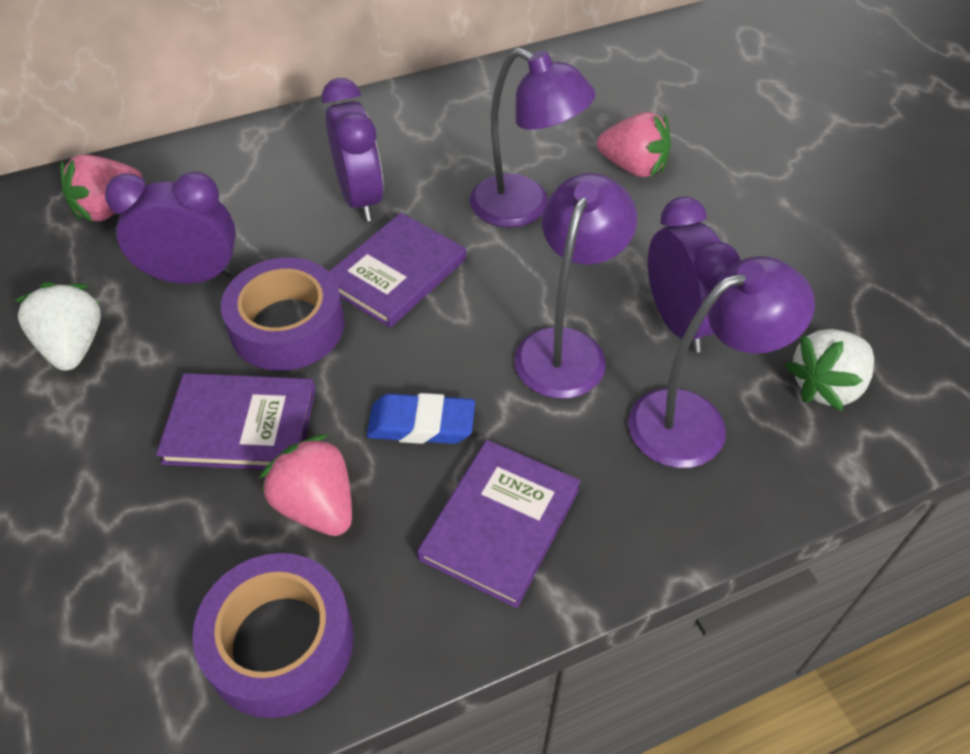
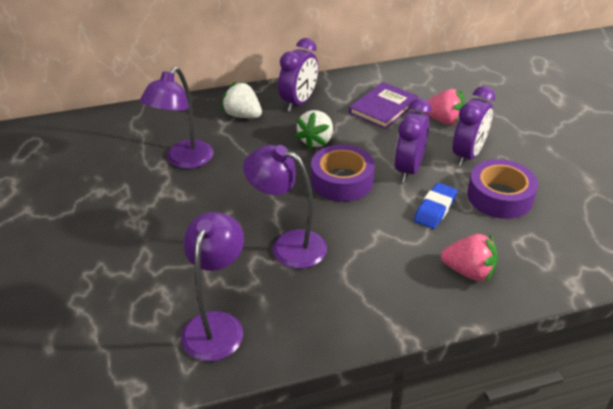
pink strawberry: 3 -> 2
purple book: 3 -> 1

